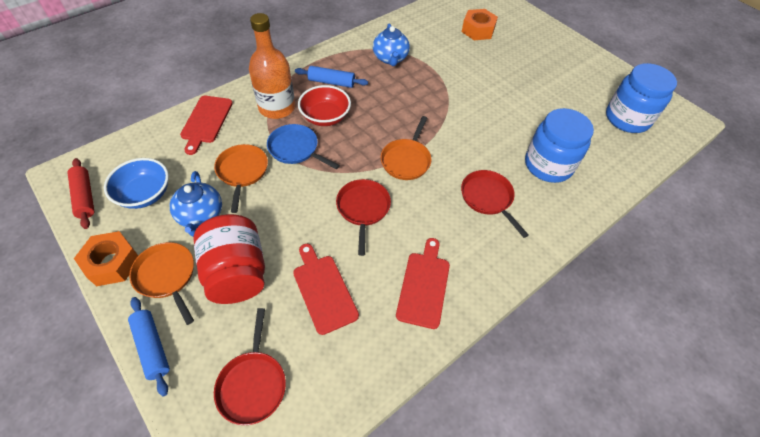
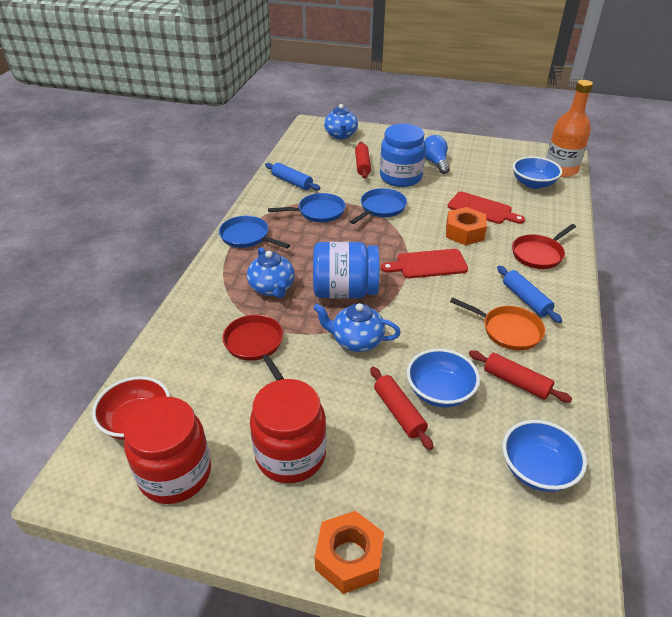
blue bowl: 1 -> 3
blue light bulb: 0 -> 1
blue pan: 1 -> 3
blue teapot: 2 -> 3
orange pan: 3 -> 1
red cutting board: 3 -> 2
red jar: 1 -> 2
red pan: 3 -> 2
red rolling pin: 1 -> 3

